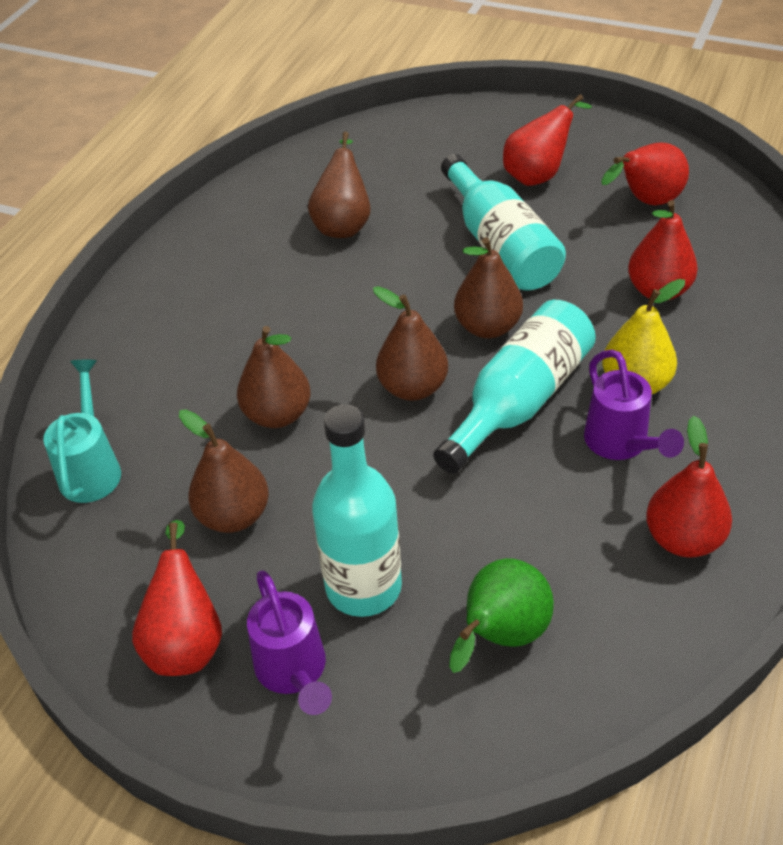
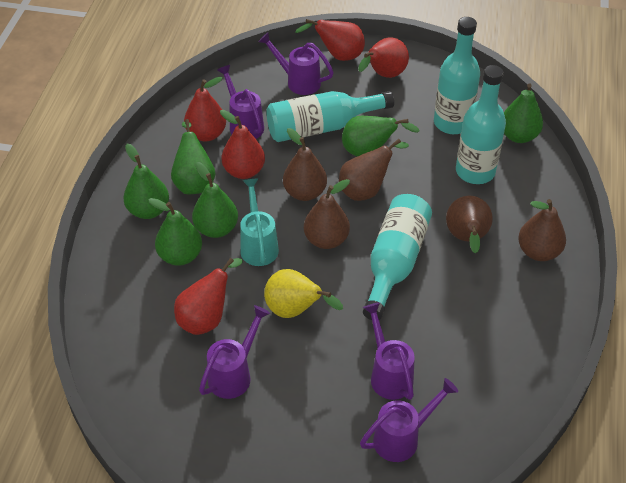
green pear: 1 -> 6
purple watering can: 2 -> 5
turquoise bottle: 3 -> 4

